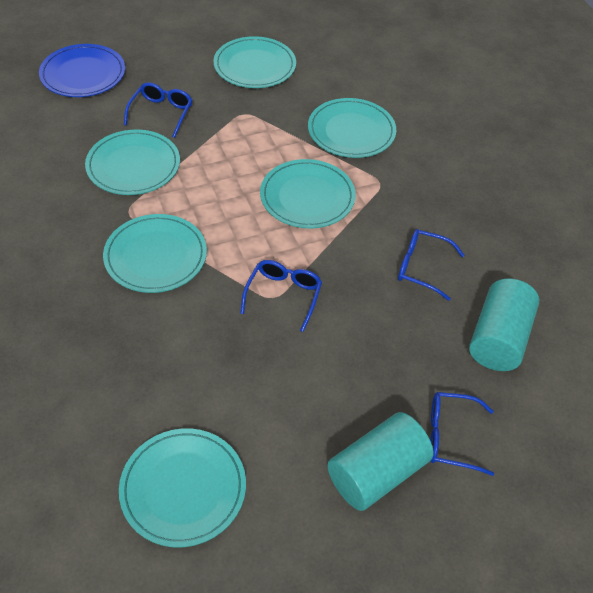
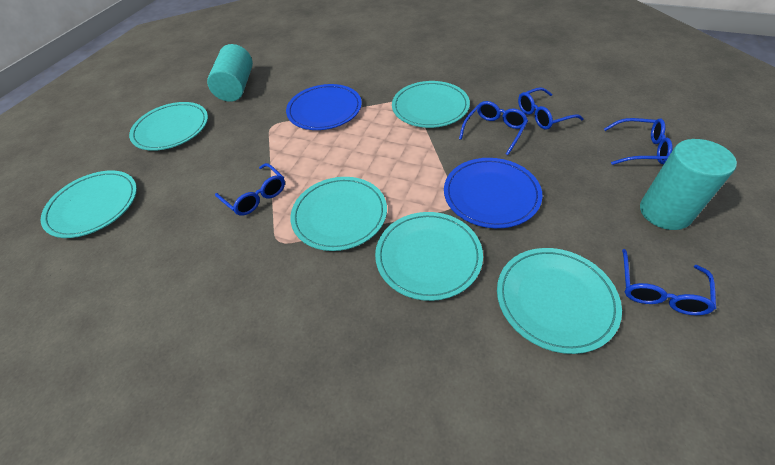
blue glasses: 4 -> 5
blue plate: 1 -> 2

